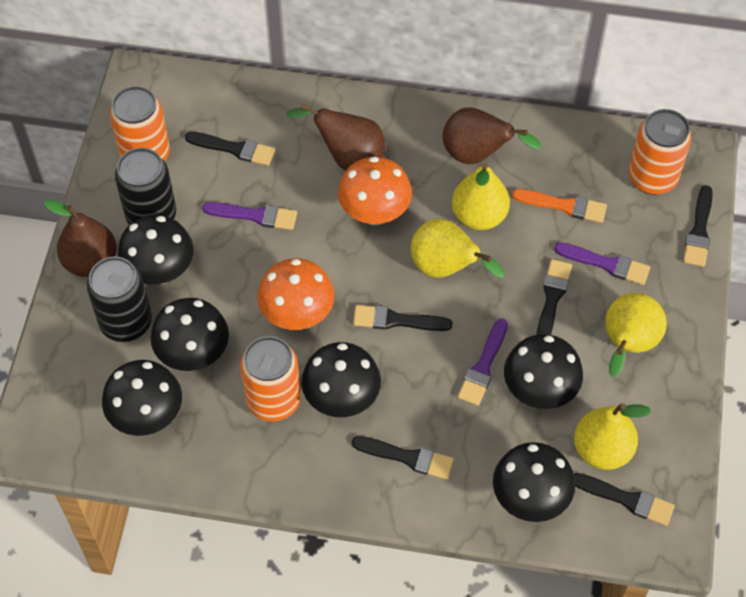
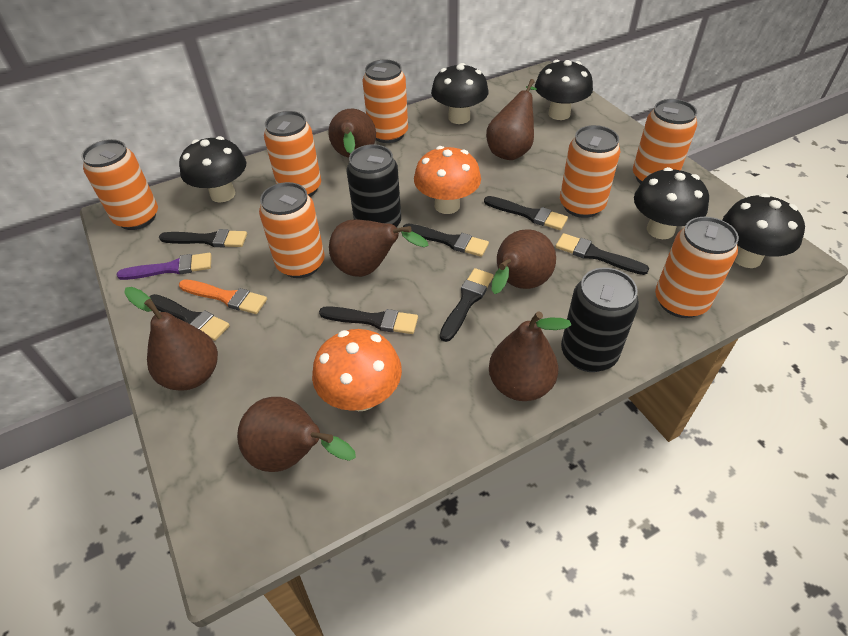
black brush: 6 -> 7
black mushroom: 6 -> 5
brown pear: 3 -> 7
orange can: 3 -> 7
purple brush: 3 -> 1
yellow pear: 4 -> 0

